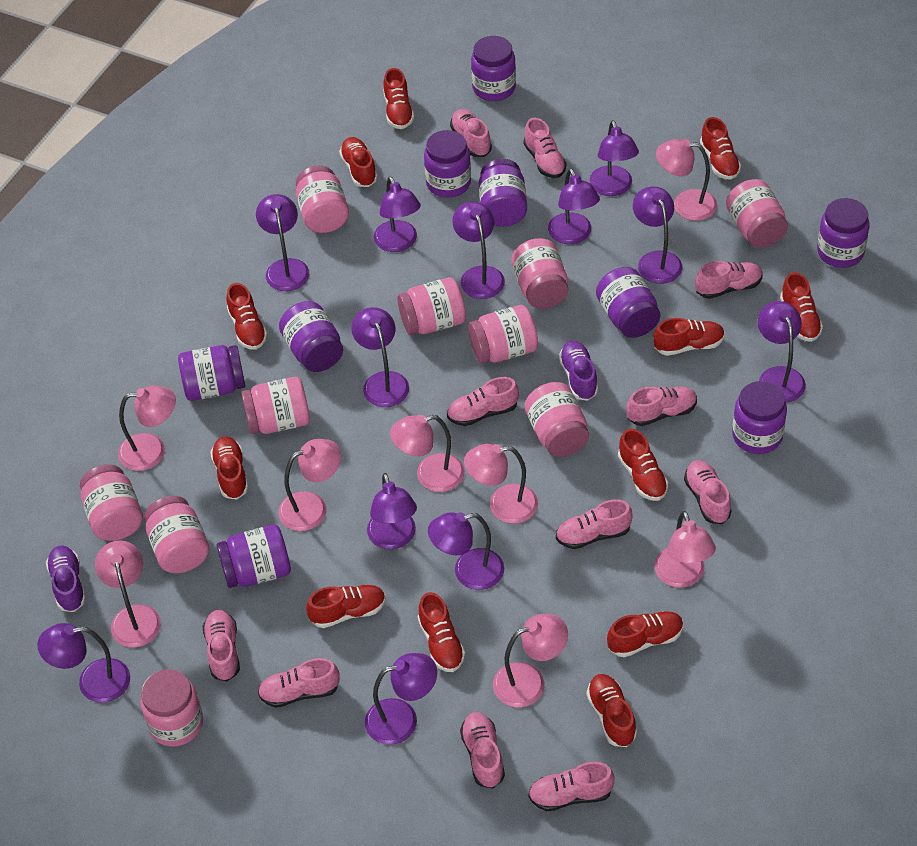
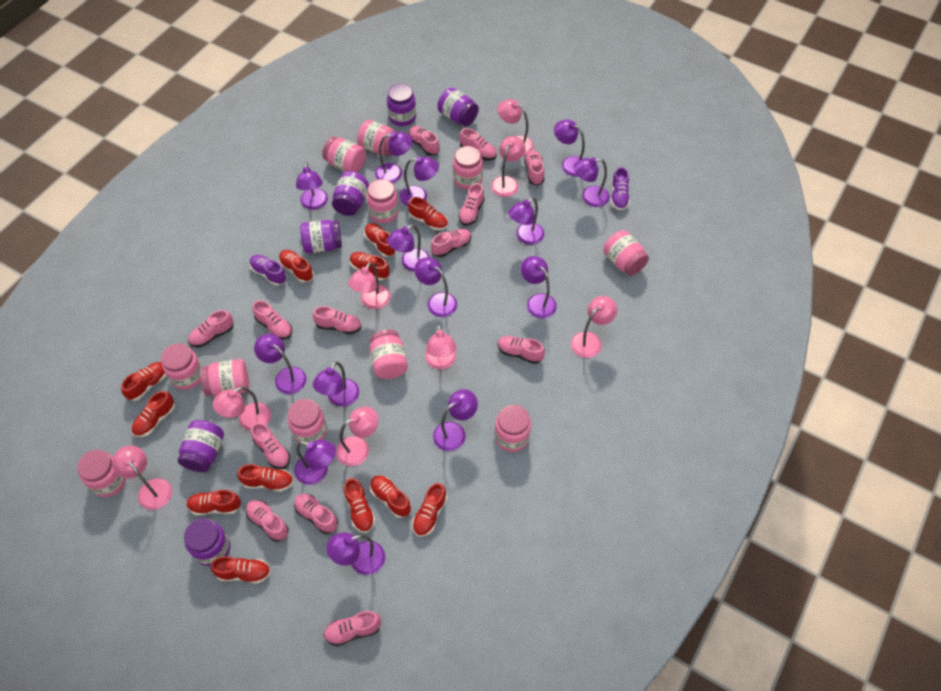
pink jar: 10 -> 11
pink shoe: 11 -> 13
purple jar: 9 -> 6
purple lamp: 12 -> 14

